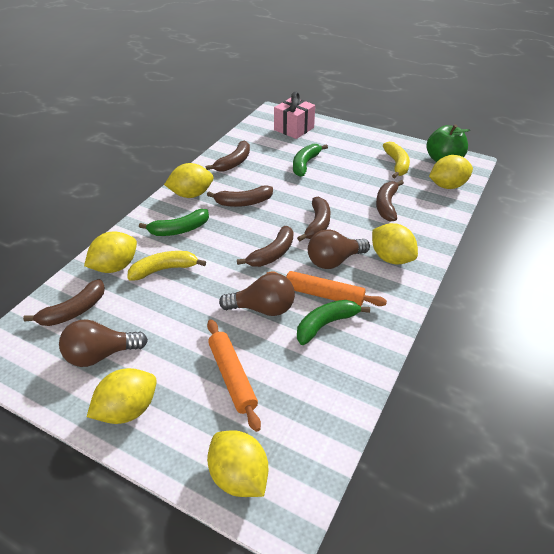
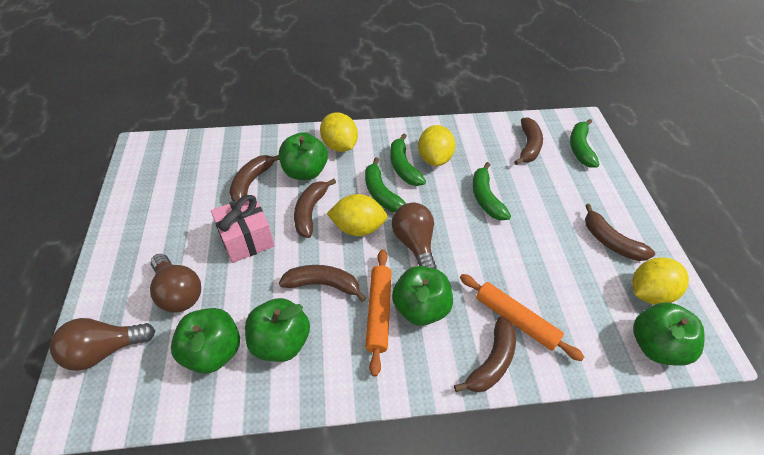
green apple: 1 -> 5
green banana: 3 -> 4
yellow banana: 2 -> 0
yellow lemon: 6 -> 4

